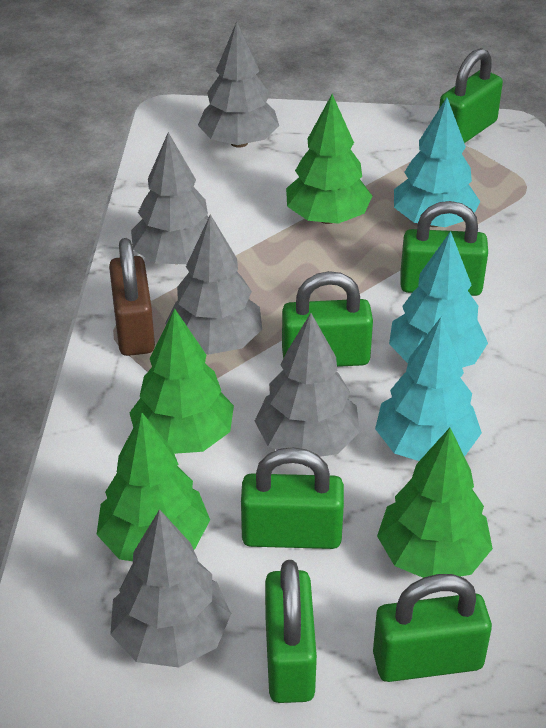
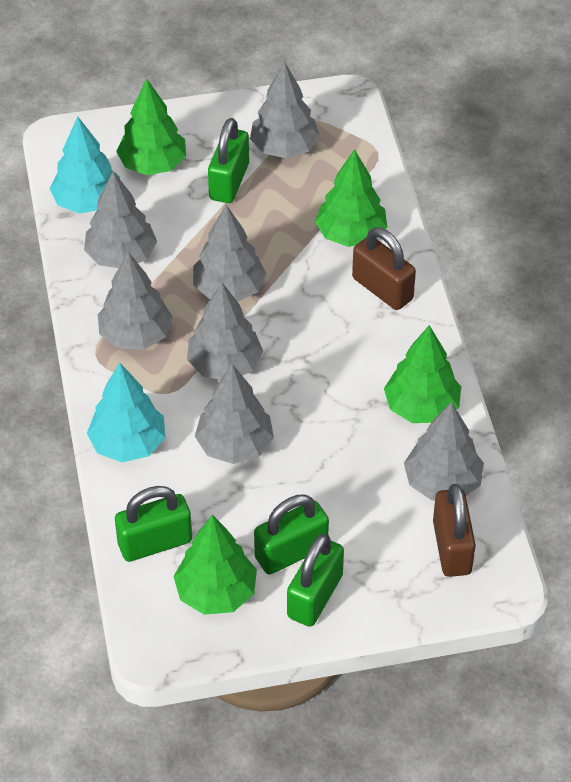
brown padlock: 1 -> 2
green padlock: 6 -> 4
grey tree: 5 -> 7
turquoise tree: 3 -> 2

